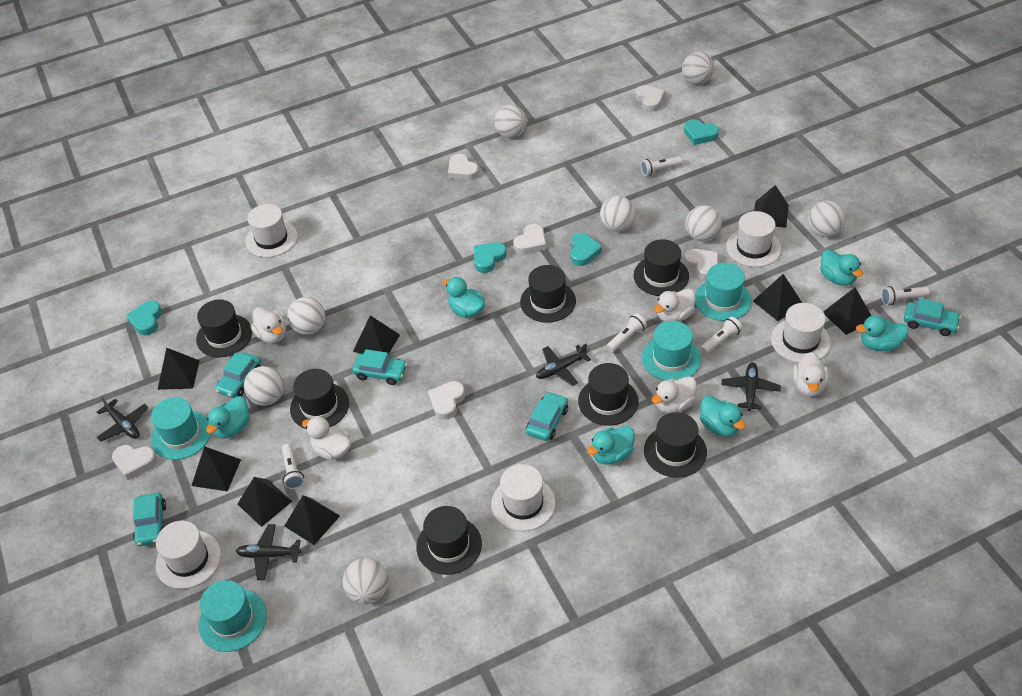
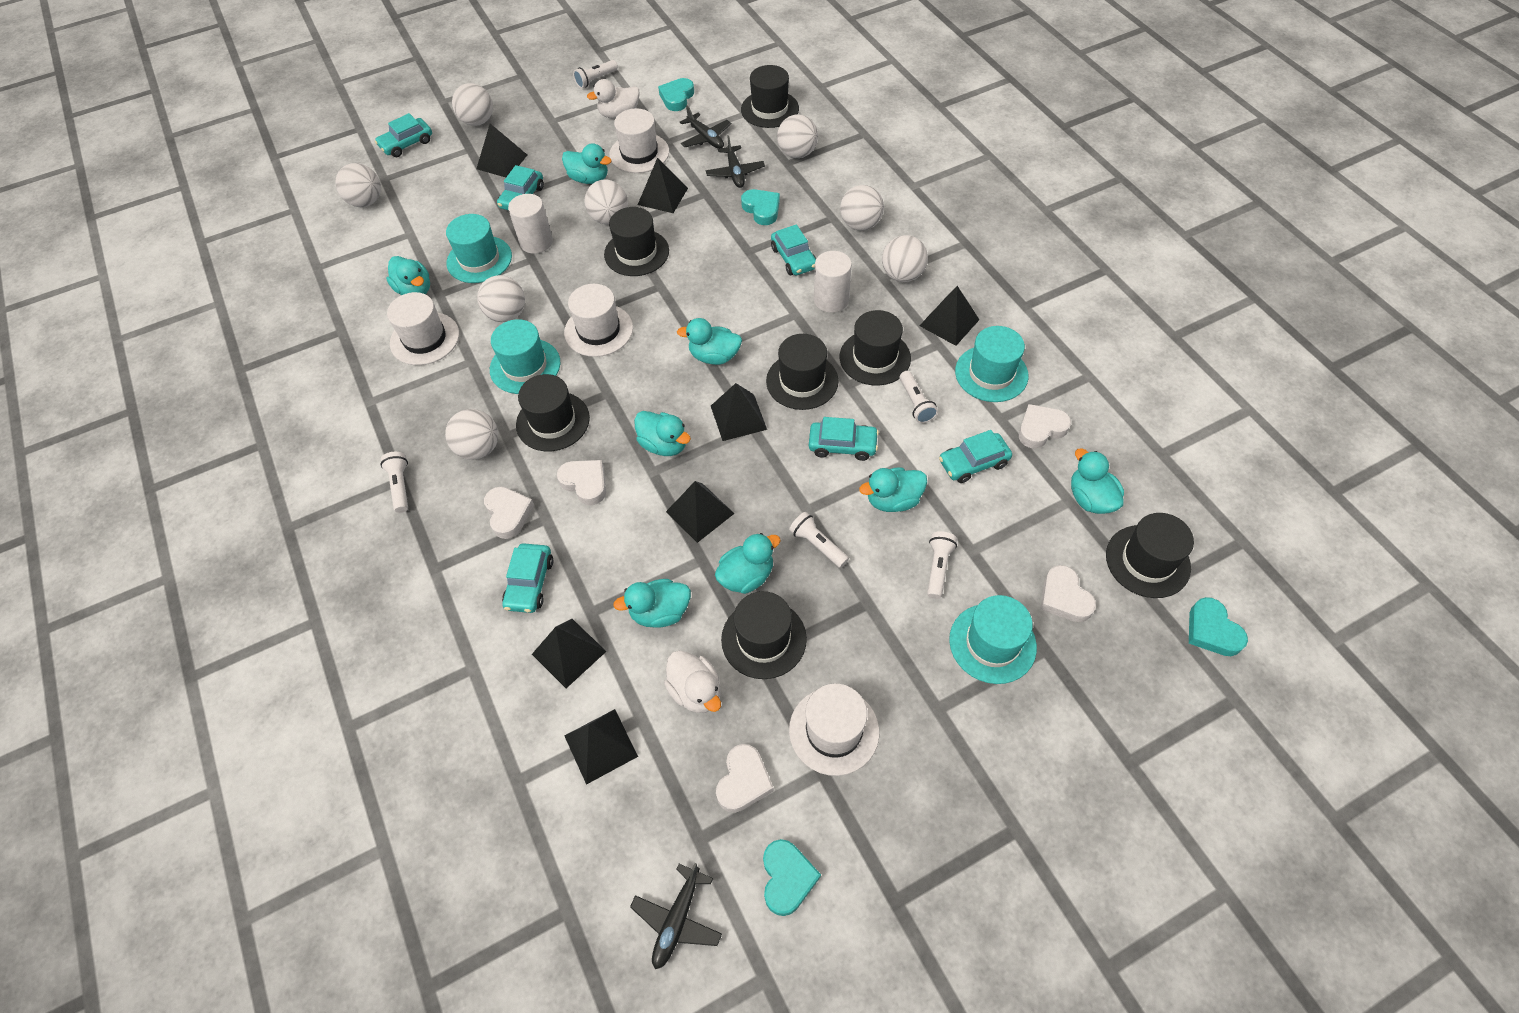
black plane: 4 -> 3
black pyramid: 8 -> 7
turquoise car: 5 -> 6
turquoise duck: 6 -> 8
white cylinder: 0 -> 2
white duck: 5 -> 2
white hat: 5 -> 4
white heart: 6 -> 5

